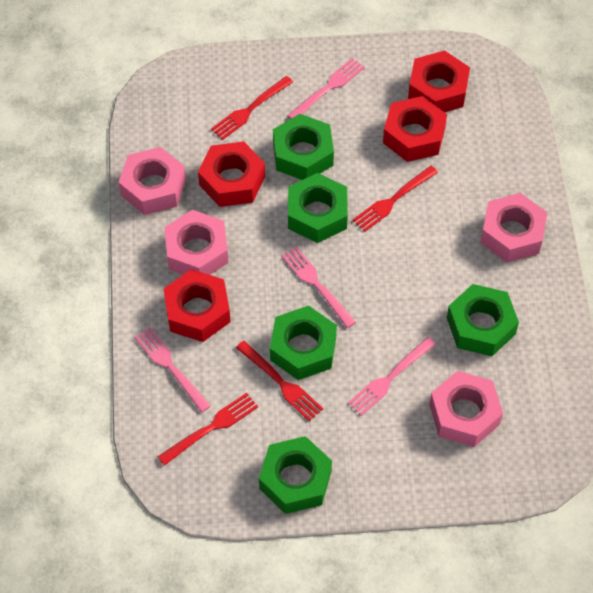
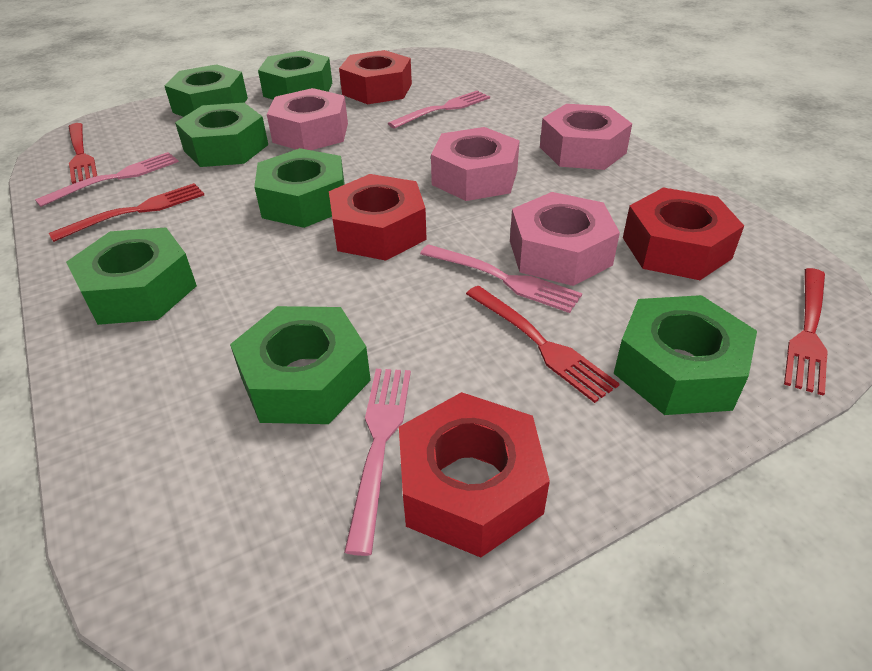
green nut: 5 -> 7

